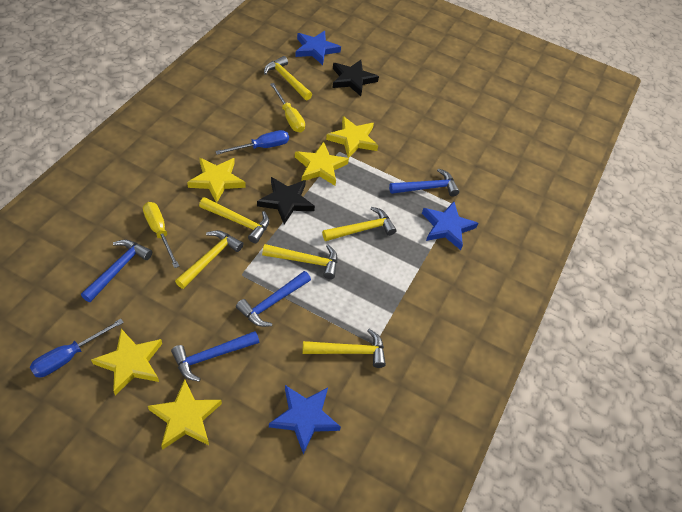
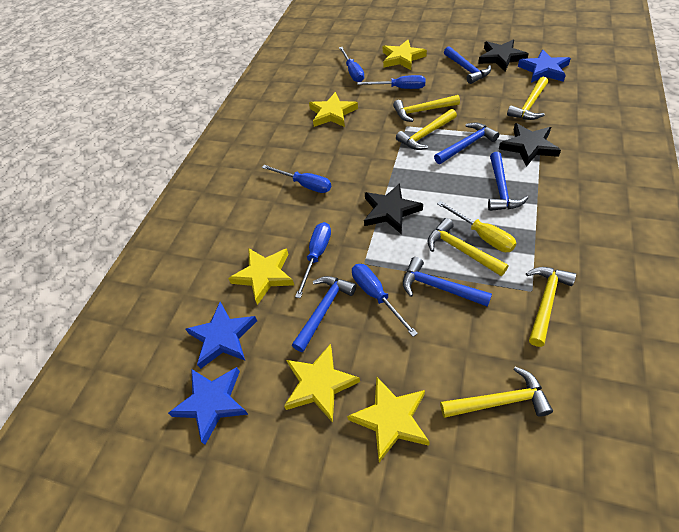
black star: 2 -> 3
blue hammer: 4 -> 5
blue screwdriver: 2 -> 5
yellow screwdriver: 2 -> 1

